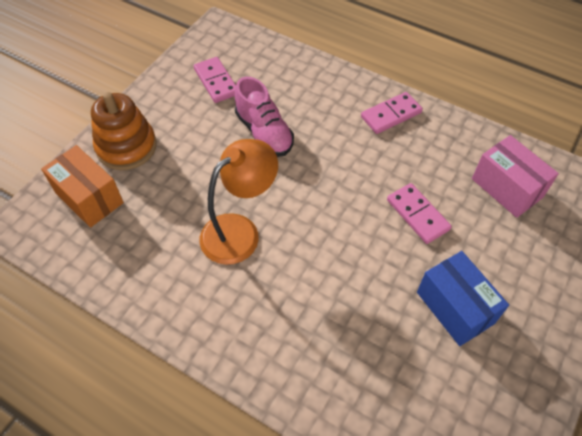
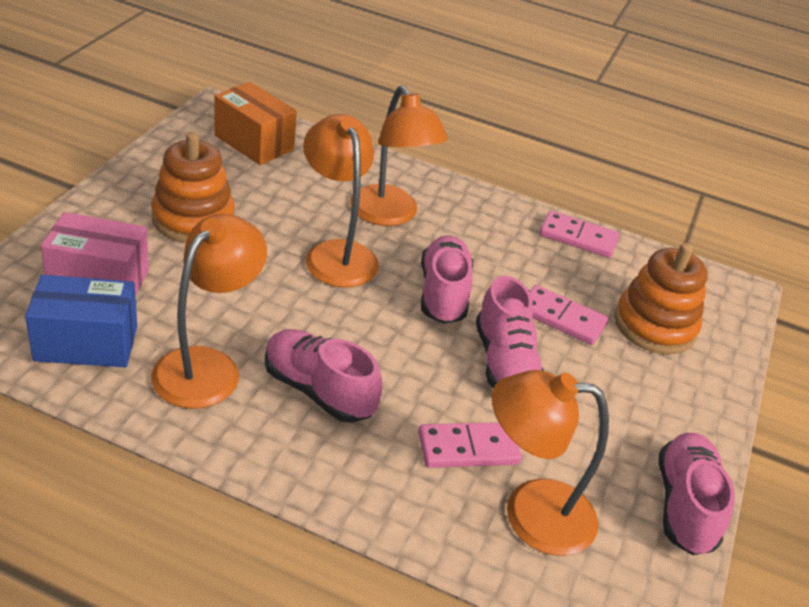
orange lamp: 1 -> 4
orange stacking toy: 1 -> 2
pink shoe: 1 -> 4

